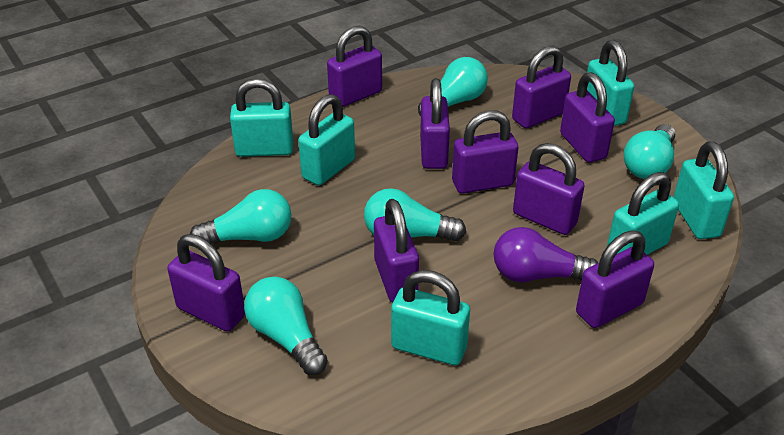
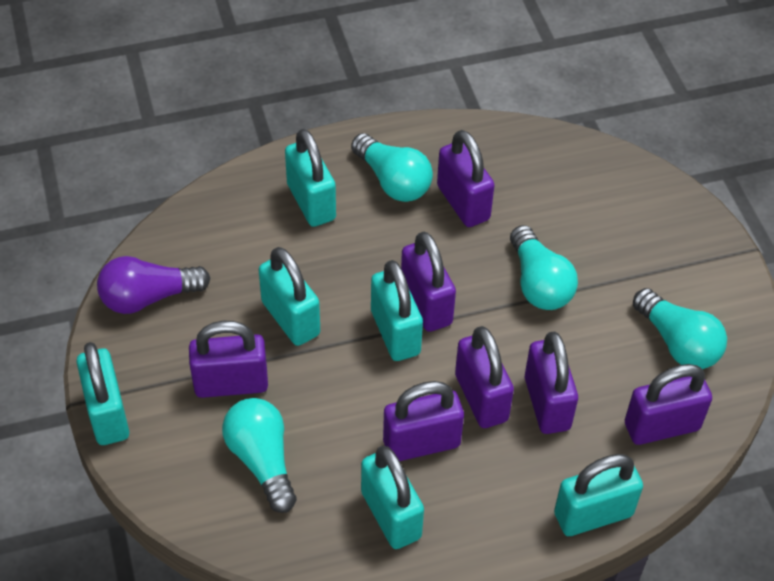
purple padlock: 9 -> 7
turquoise light bulb: 5 -> 4

